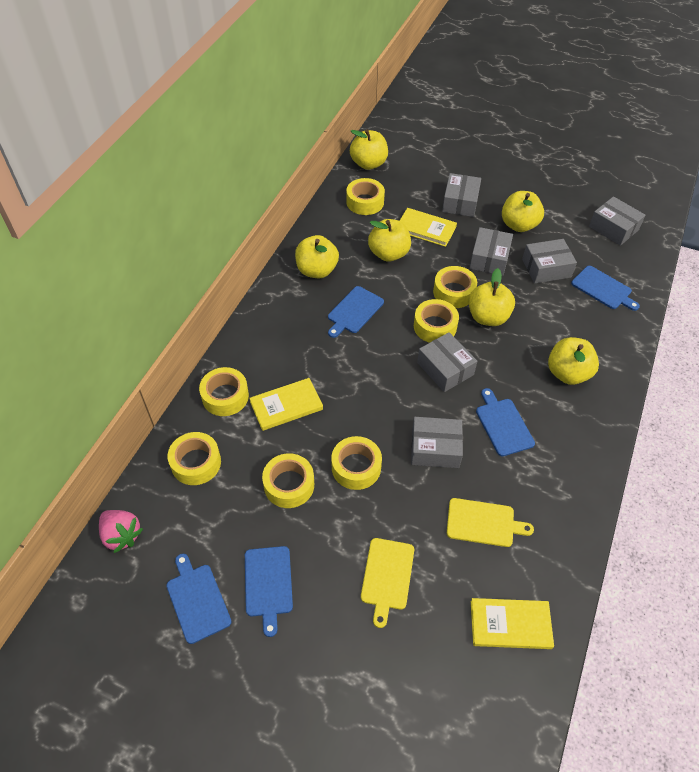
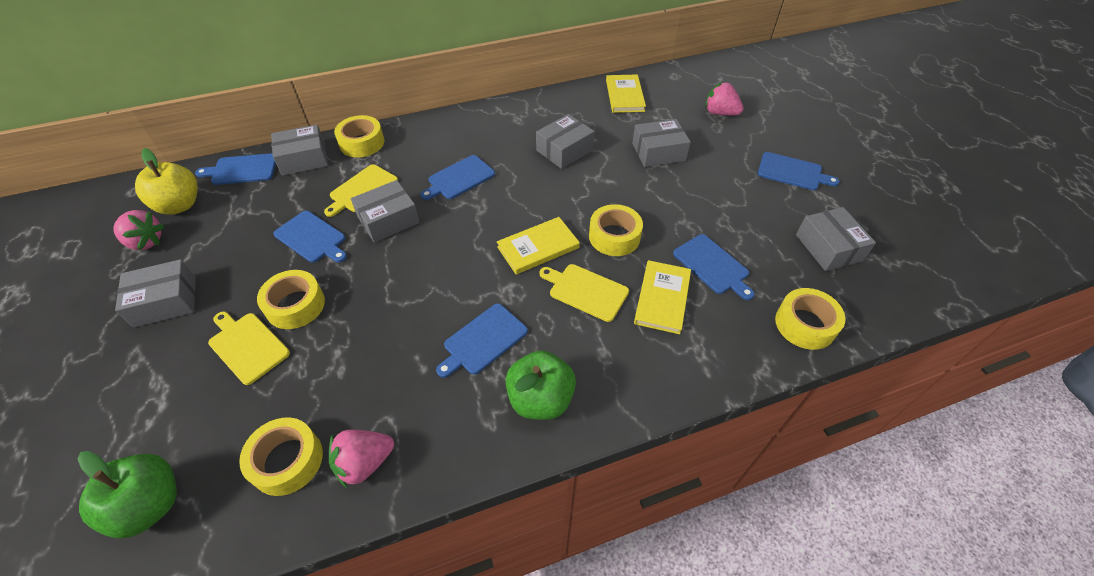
blue cutting board: 5 -> 6
green apple: 0 -> 2
pink strawberry: 1 -> 3
yellow apple: 6 -> 1
yellow cutting board: 2 -> 3
yellow tape: 7 -> 5

